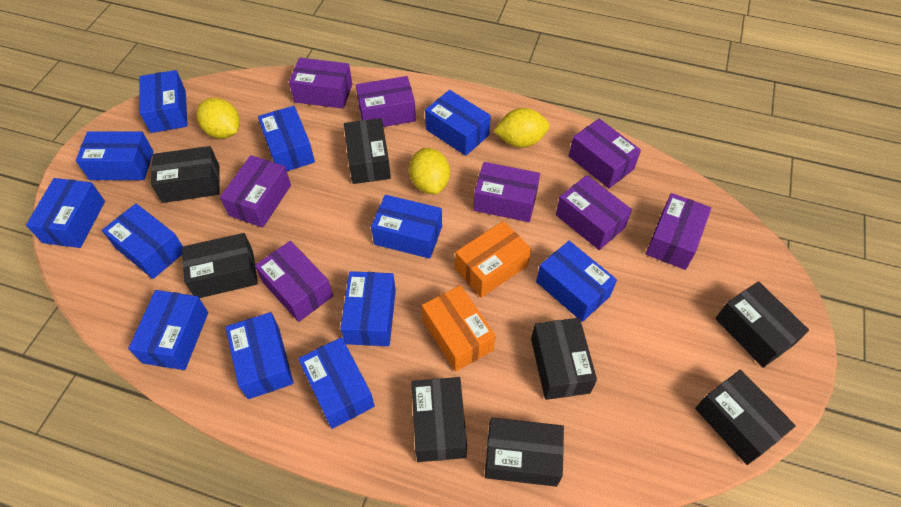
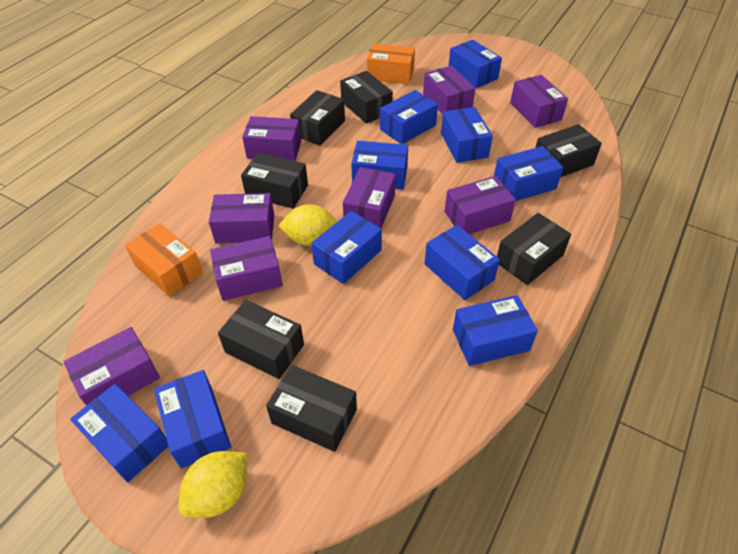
black box: 8 -> 7
blue box: 12 -> 10
yellow lemon: 3 -> 2

